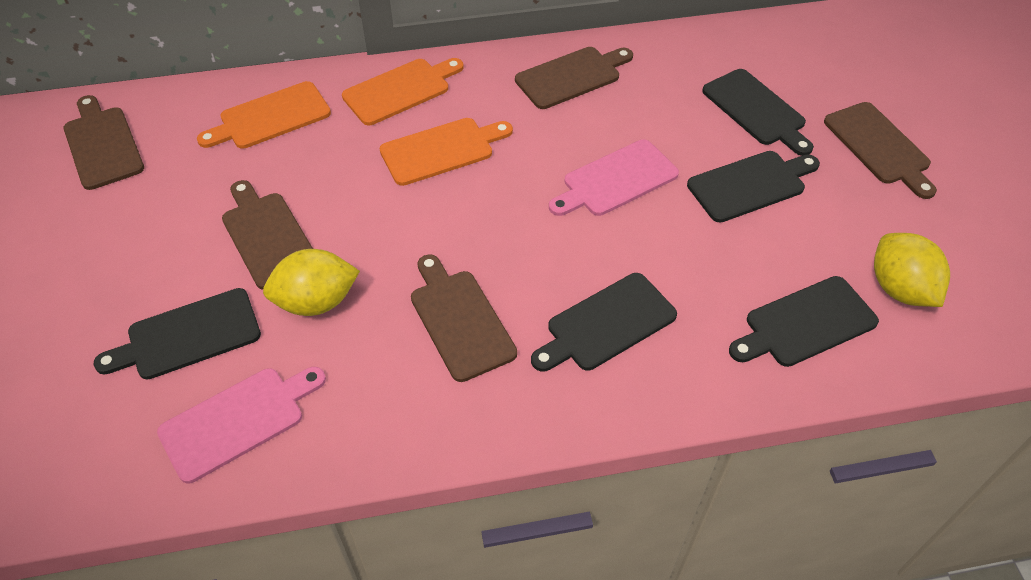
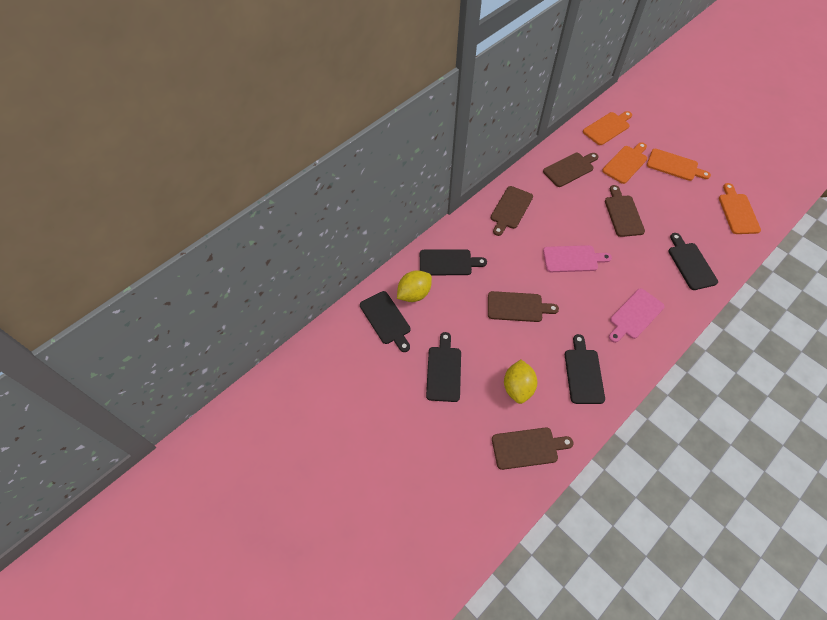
orange cutting board: 3 -> 4

